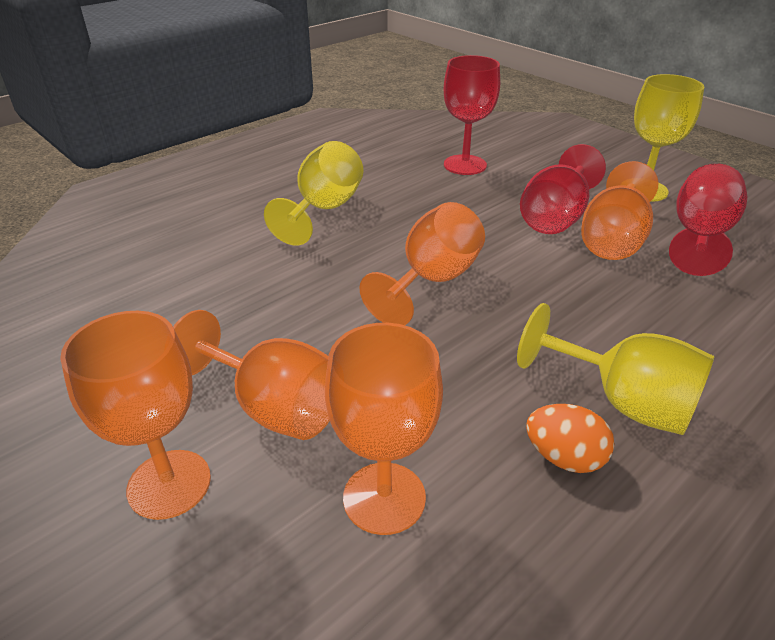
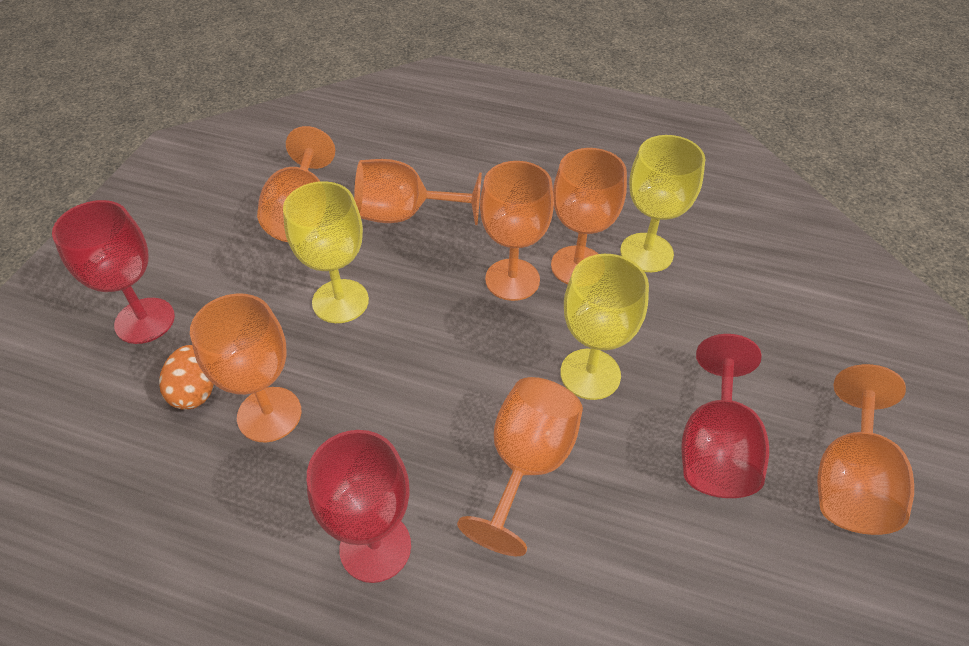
orange goblet: 5 -> 7

